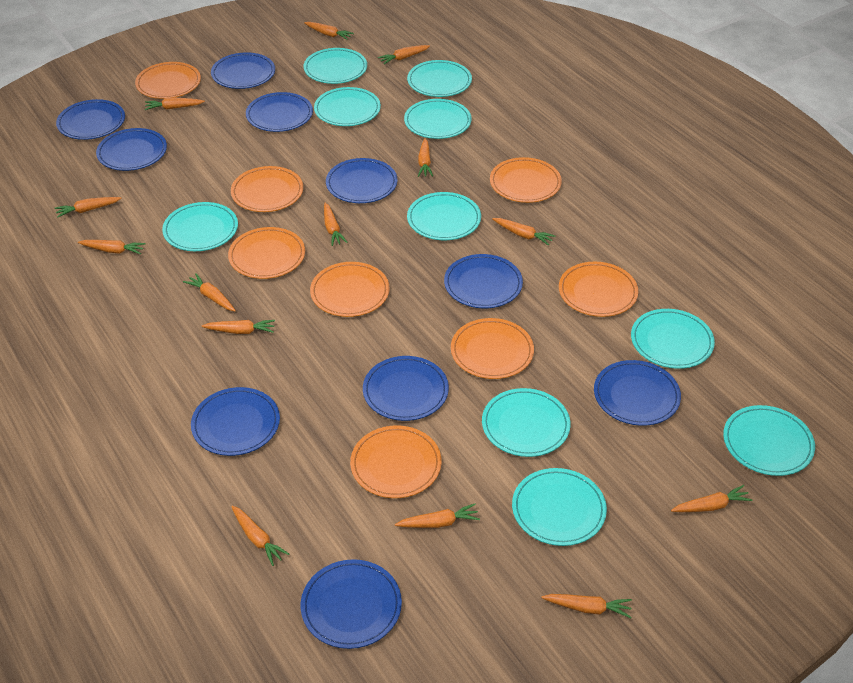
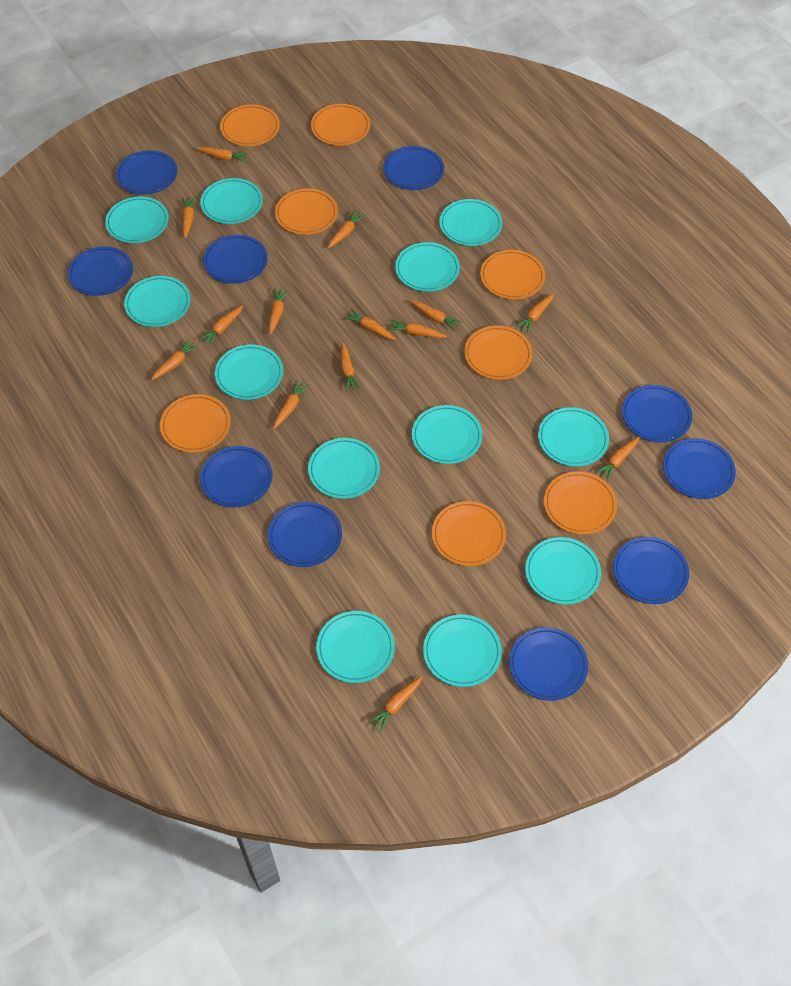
turquoise plate: 10 -> 12

